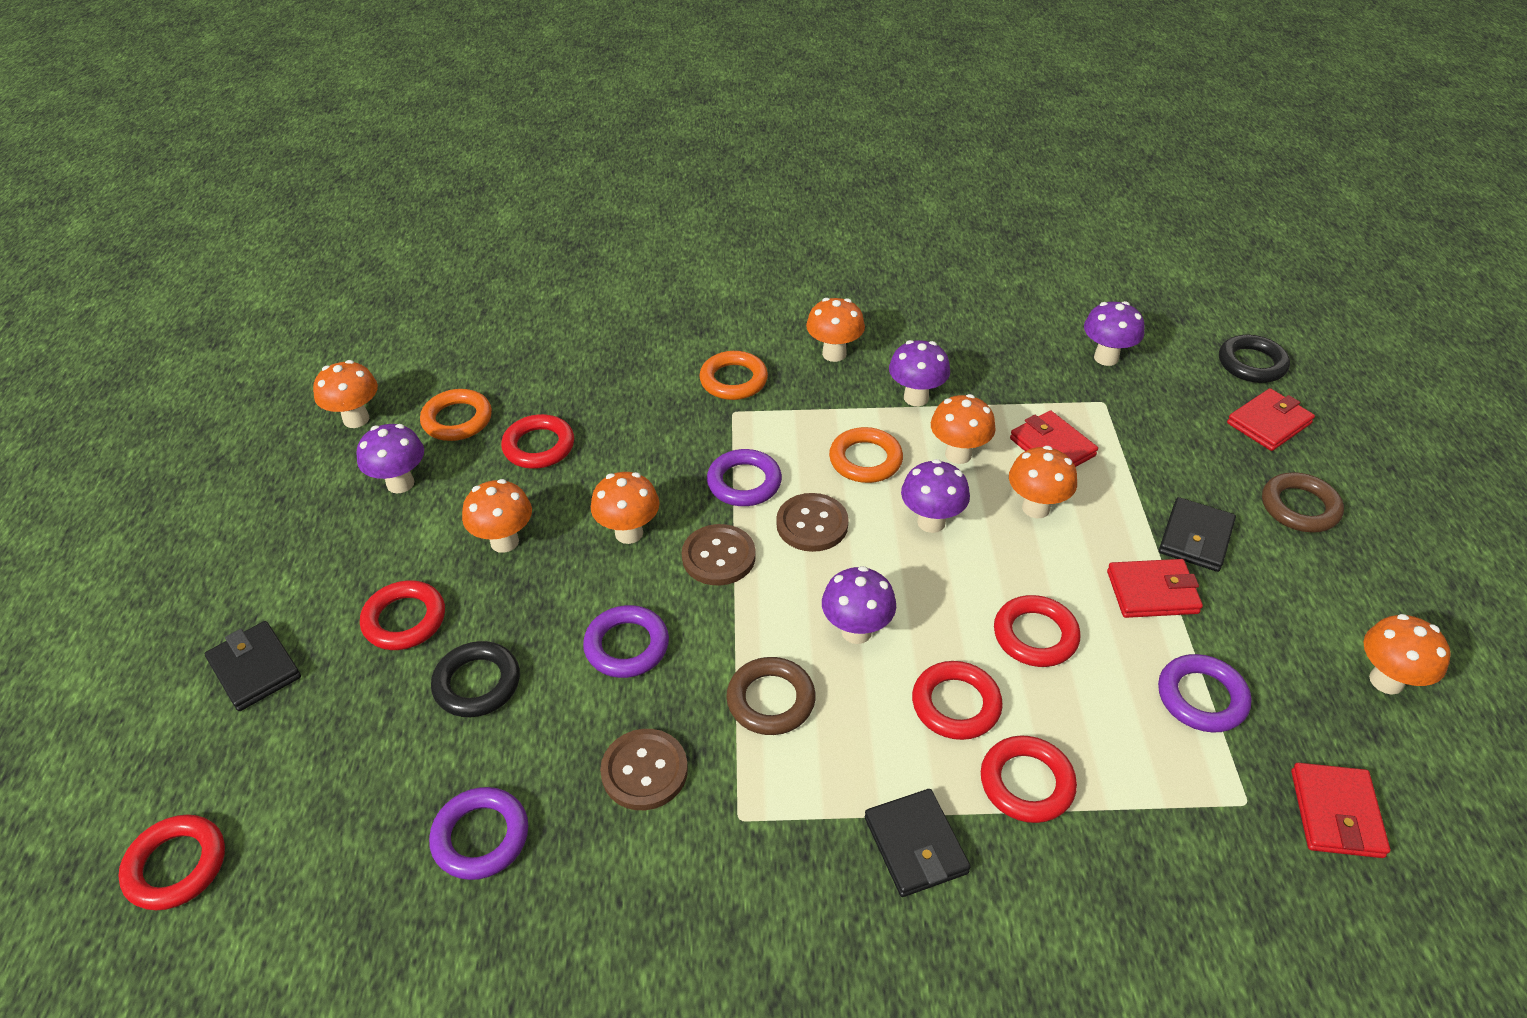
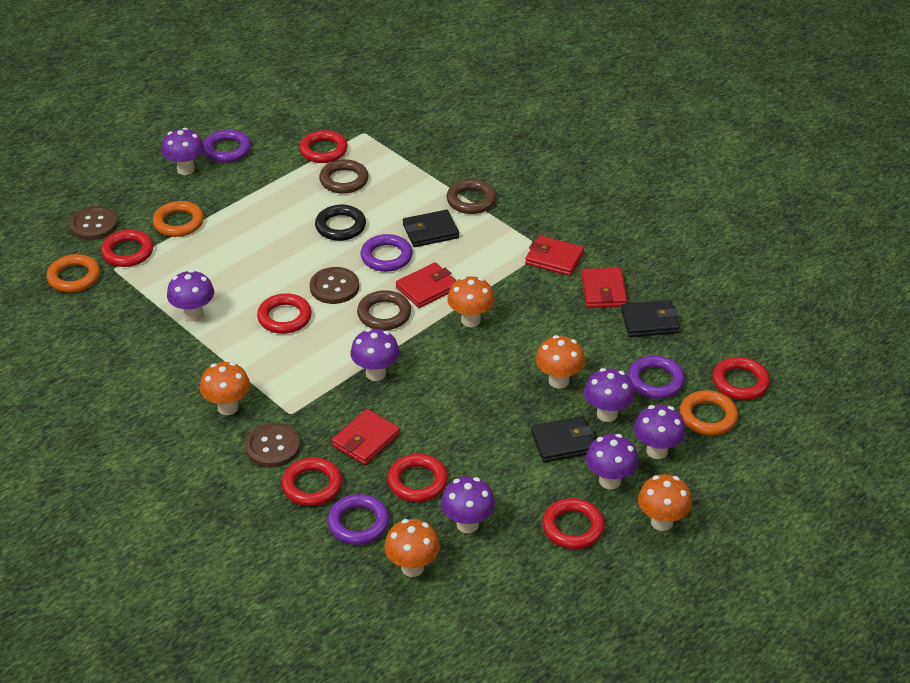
black ring: 2 -> 1
brown ring: 2 -> 3
orange mushroom: 7 -> 5
purple mushroom: 5 -> 7
red ring: 6 -> 7

